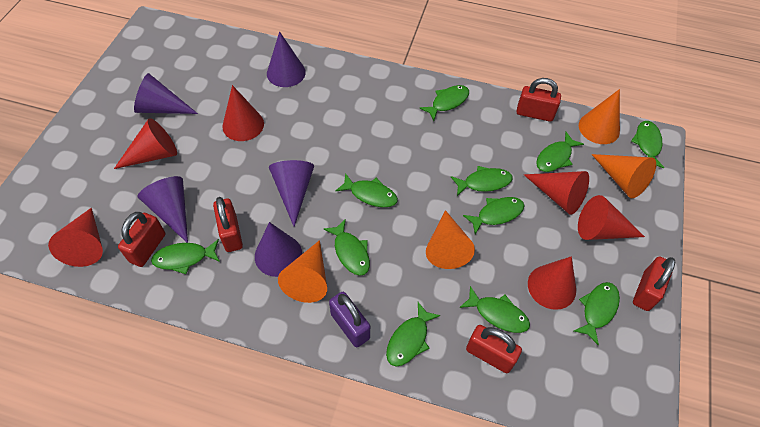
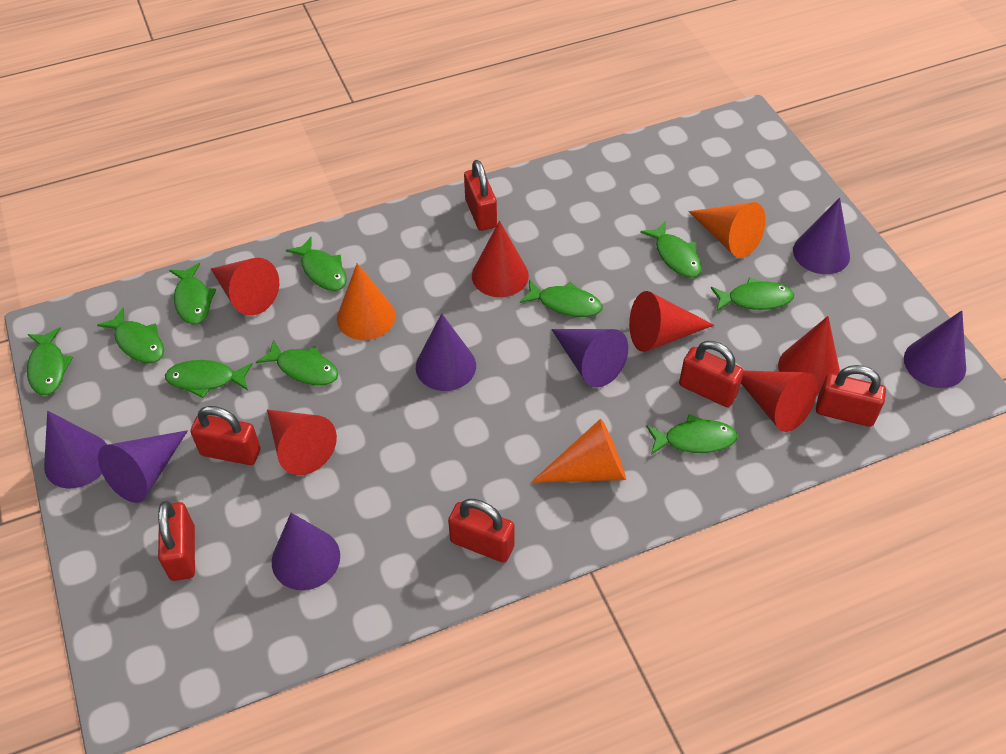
green fish: 11 -> 10
orange cone: 4 -> 3
purple cone: 5 -> 7
purple padlock: 1 -> 0
red padlock: 5 -> 6

